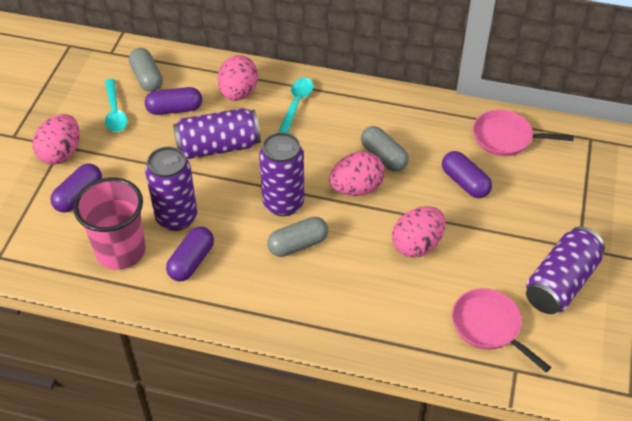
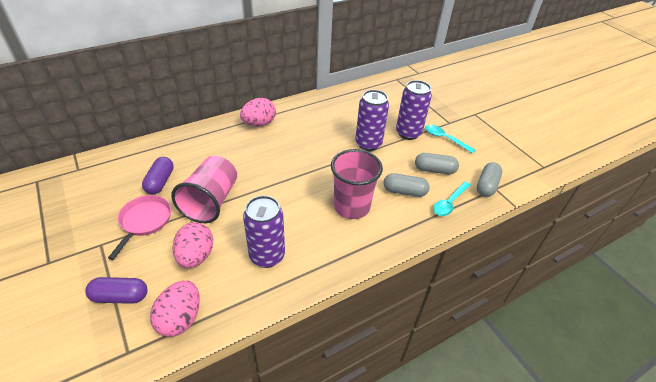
pink cup: 1 -> 2
pink egg: 4 -> 3
pink pan: 2 -> 1
purple can: 4 -> 3
purple capsule: 4 -> 2

